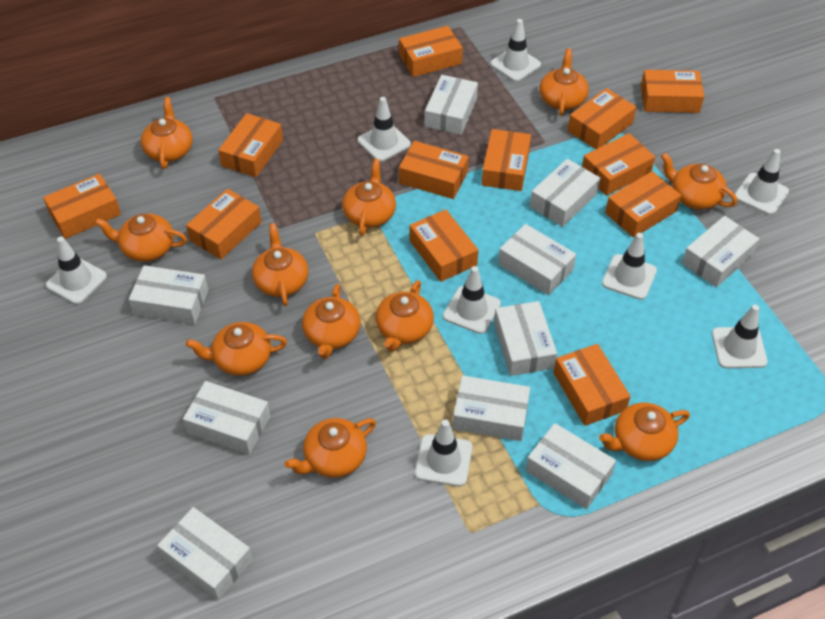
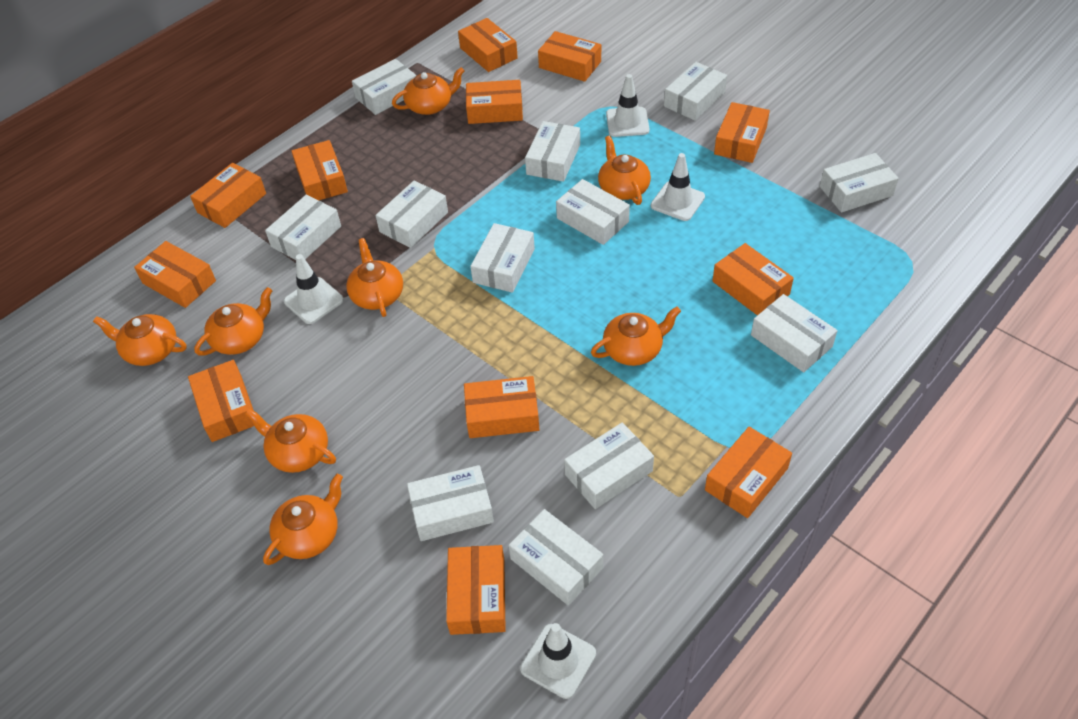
orange teapot: 11 -> 8
white box: 10 -> 12
white traffic cone: 8 -> 4

